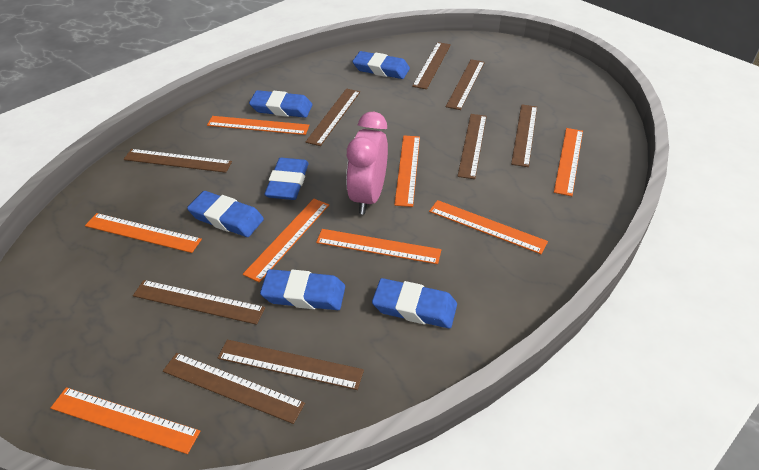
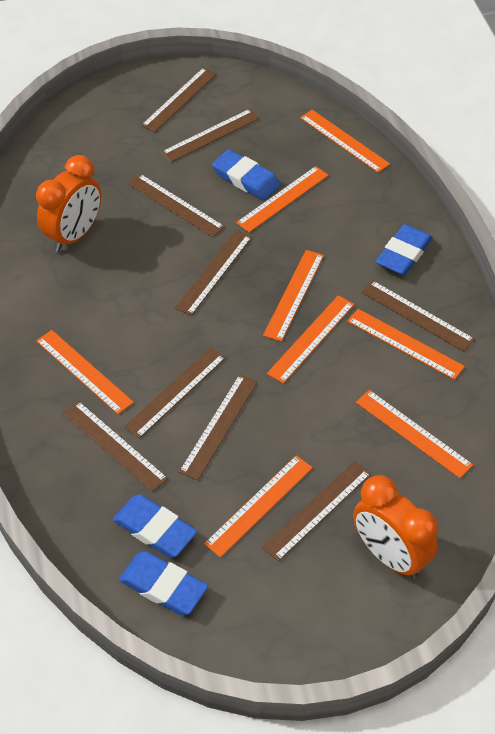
blue eraser: 6 -> 4
orange clock: 0 -> 2
pink clock: 1 -> 0

